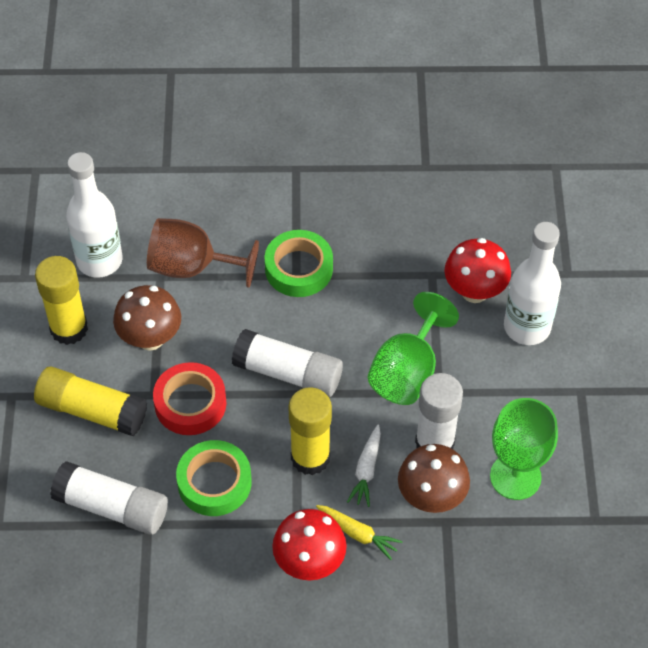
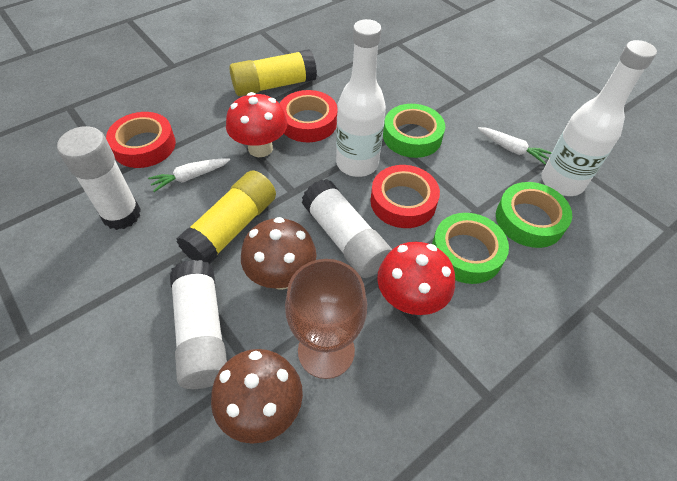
green goblet: 2 -> 0
green tape: 2 -> 3
red tape: 1 -> 3
white carrot: 1 -> 2
yellow carrot: 1 -> 0
yellow glue stick: 3 -> 2

